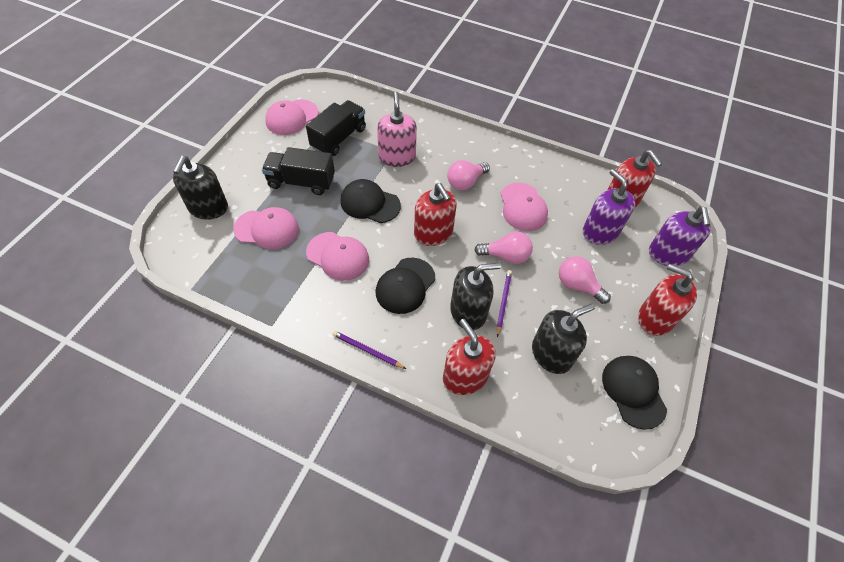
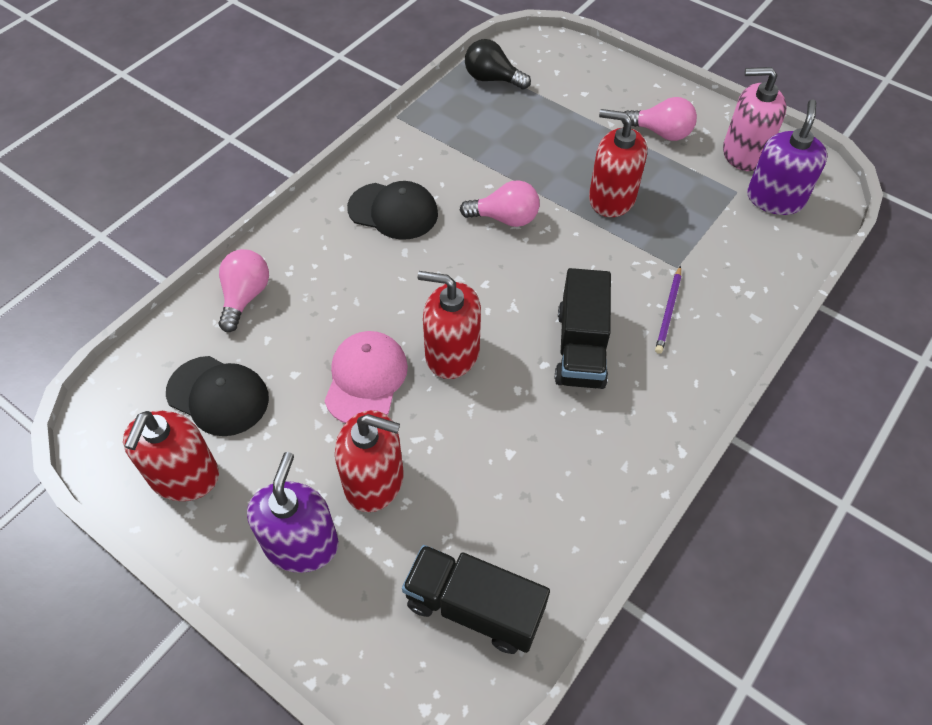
black cap: 3 -> 2
black light bulb: 0 -> 1
black soap dispenser: 3 -> 0
pink cap: 4 -> 1
purple pencil: 2 -> 1

